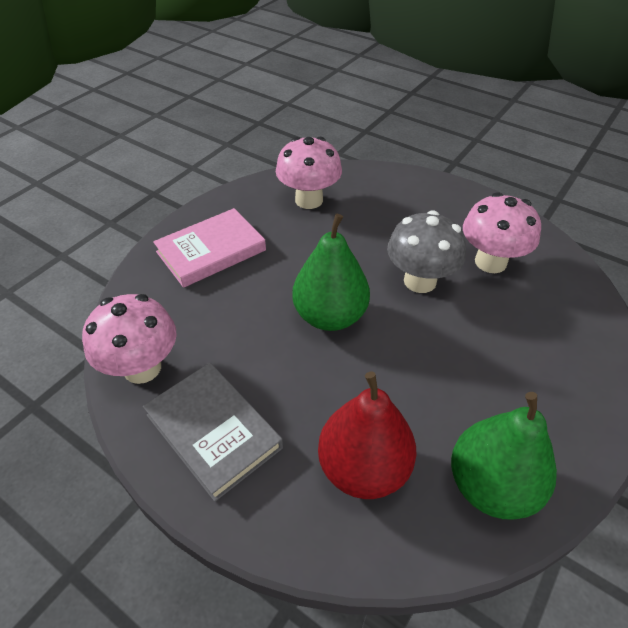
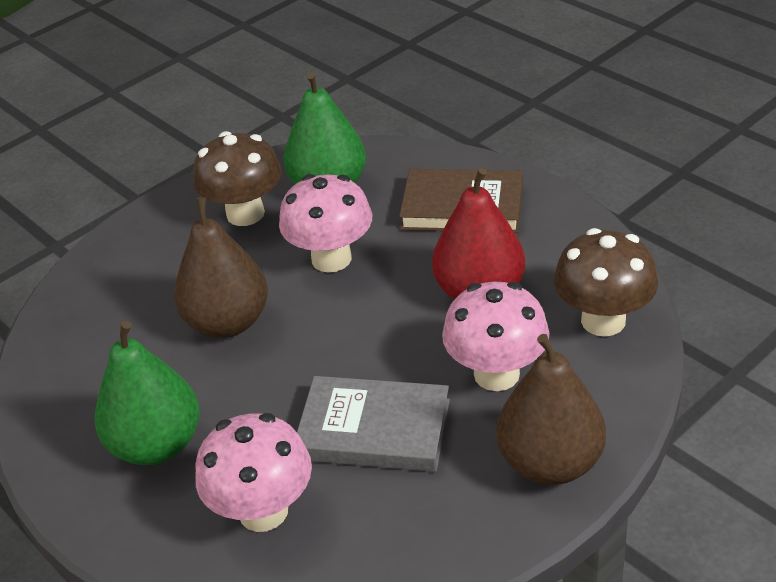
brown book: 0 -> 1
brown mushroom: 0 -> 2
brown pear: 0 -> 2
grey mushroom: 1 -> 0
pink book: 1 -> 0

